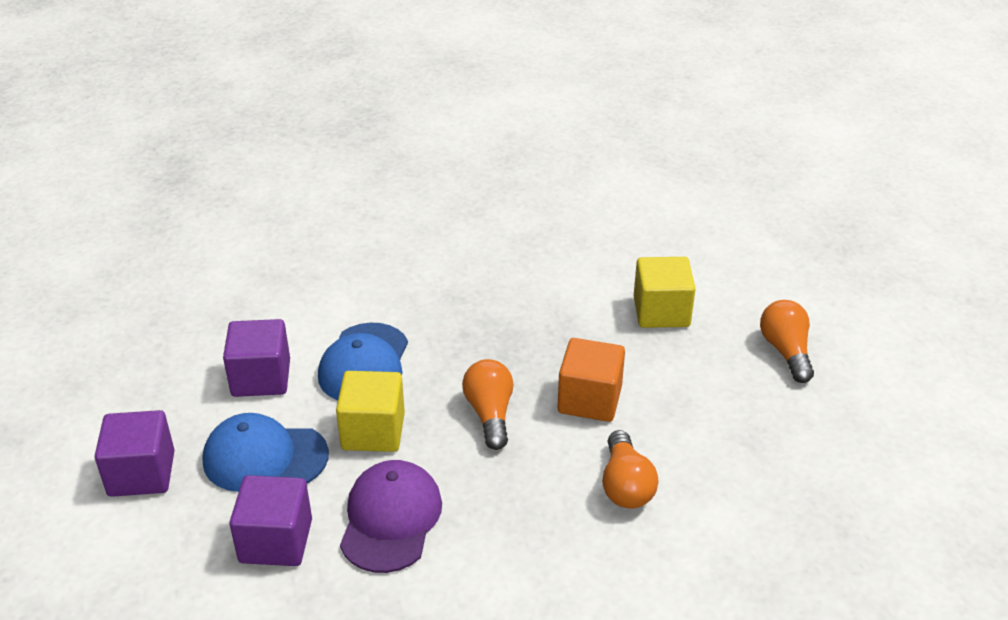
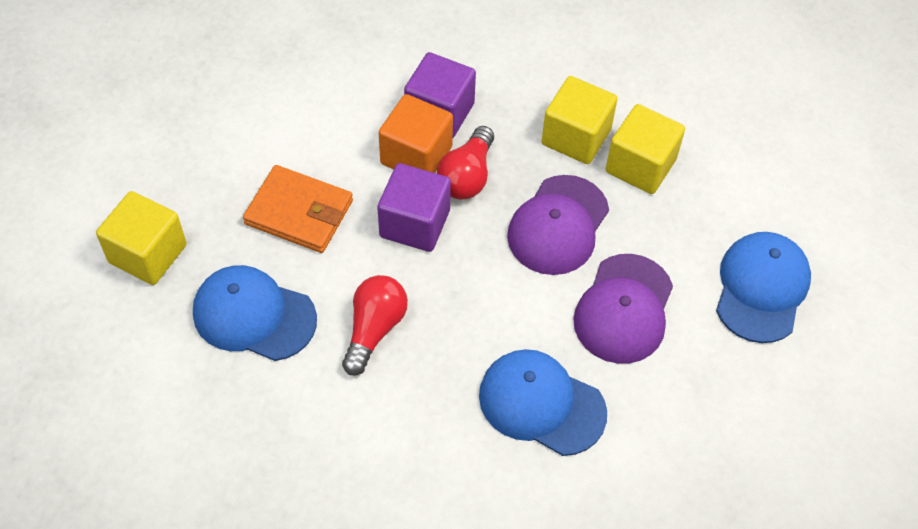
blue cap: 2 -> 3
orange light bulb: 3 -> 0
orange wallet: 0 -> 1
purple cap: 1 -> 2
purple cube: 3 -> 2
red light bulb: 0 -> 2
yellow cube: 2 -> 3

